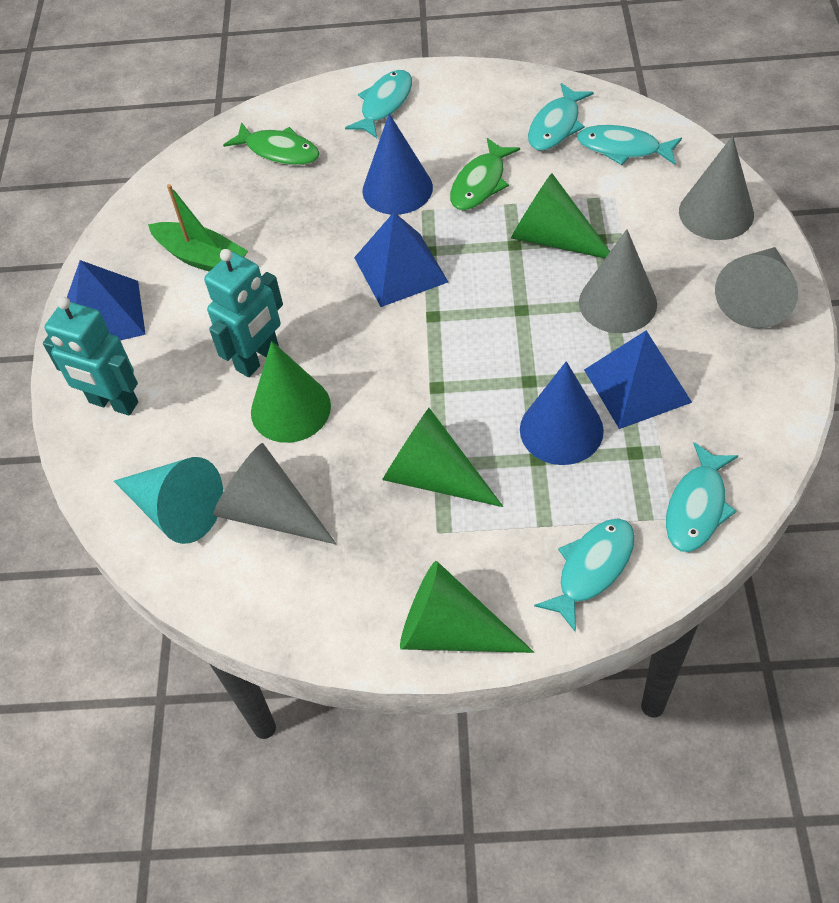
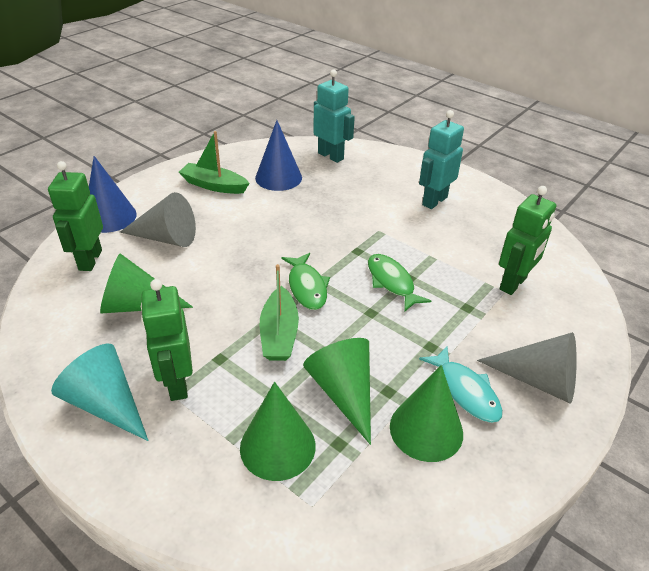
blue pyramid: 3 -> 0
green boat: 1 -> 2
green robot: 0 -> 3
grey cone: 4 -> 2
turquoise fish: 5 -> 1

